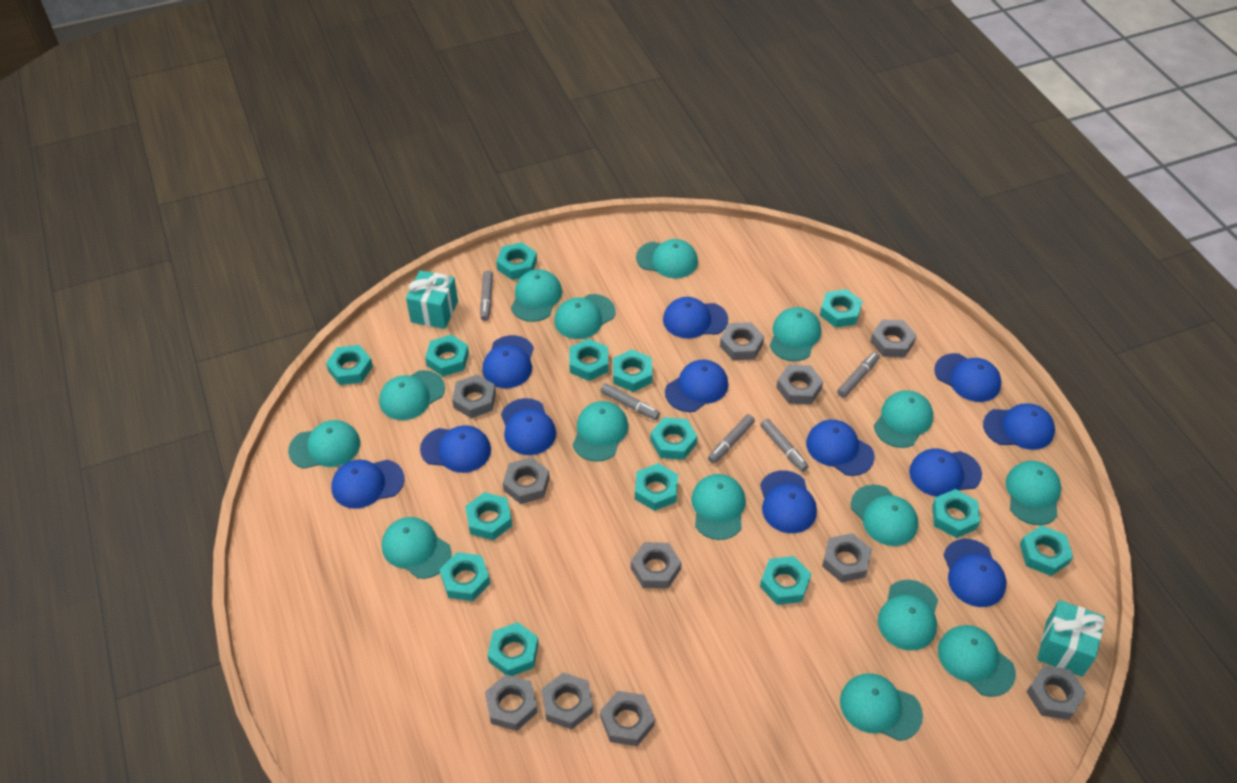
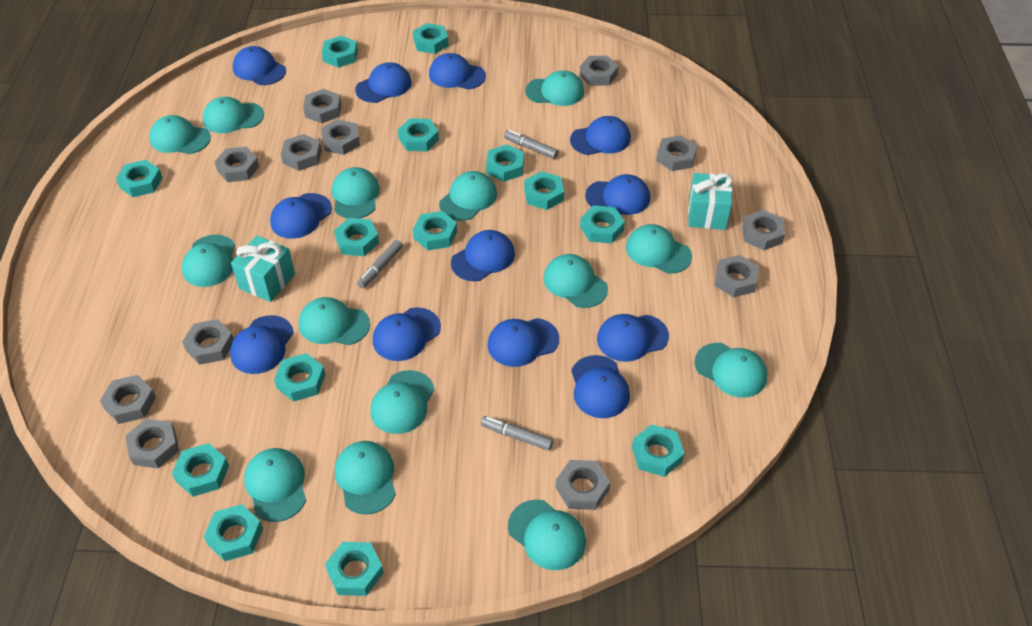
grey marker: 5 -> 3
grey nut: 11 -> 12
turquoise cap: 15 -> 14

